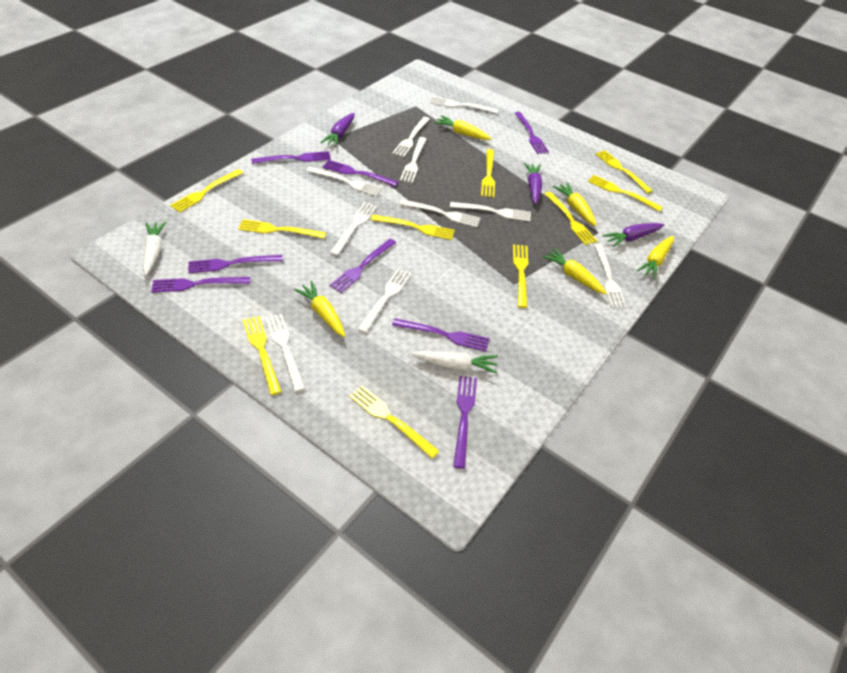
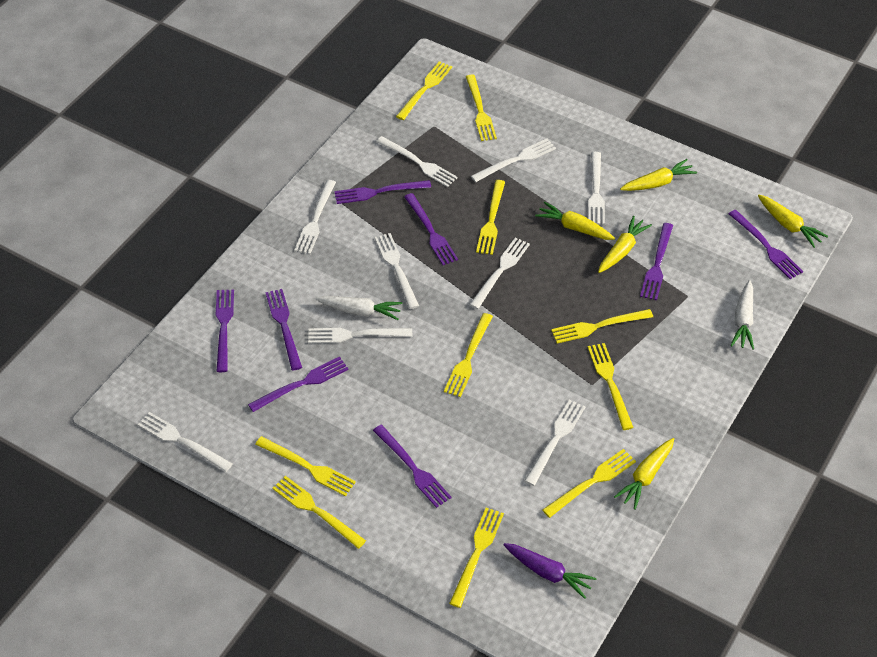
purple carrot: 3 -> 1
white fork: 10 -> 9

